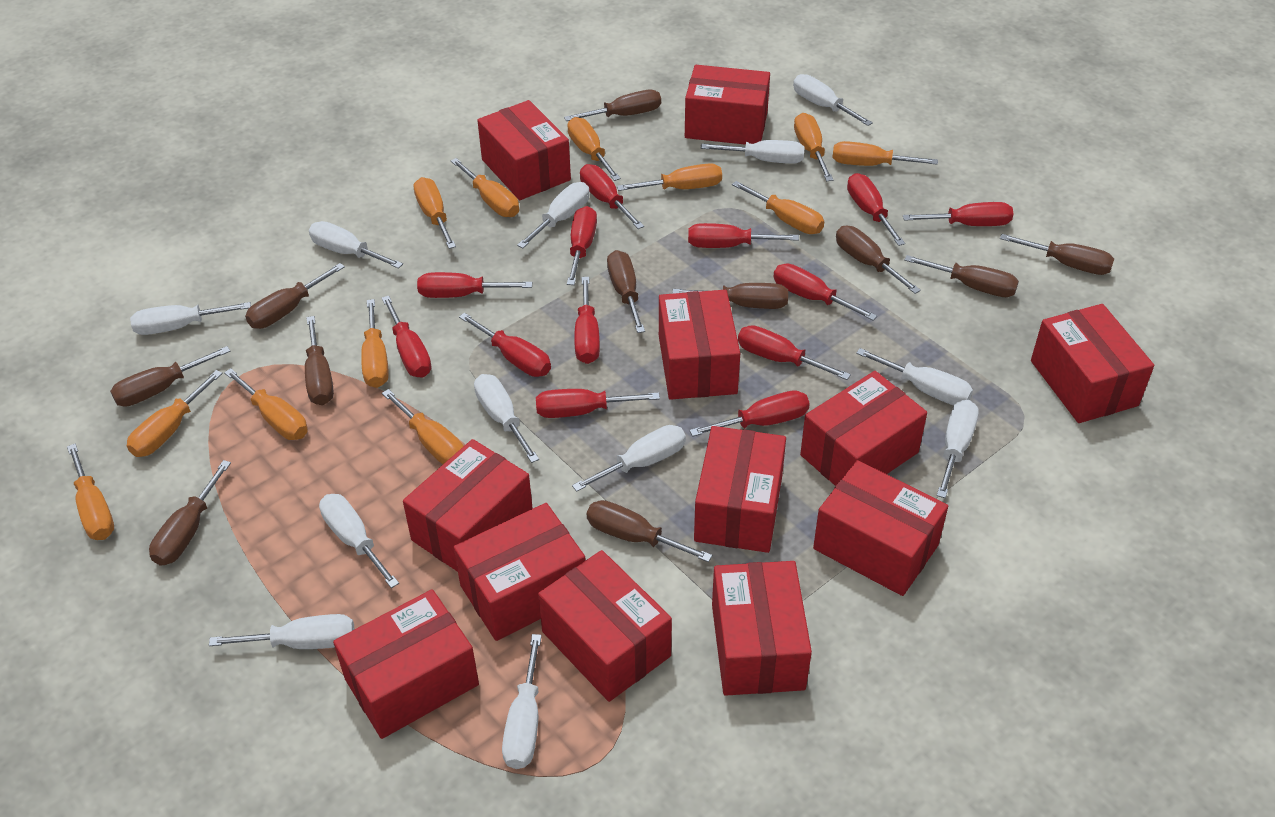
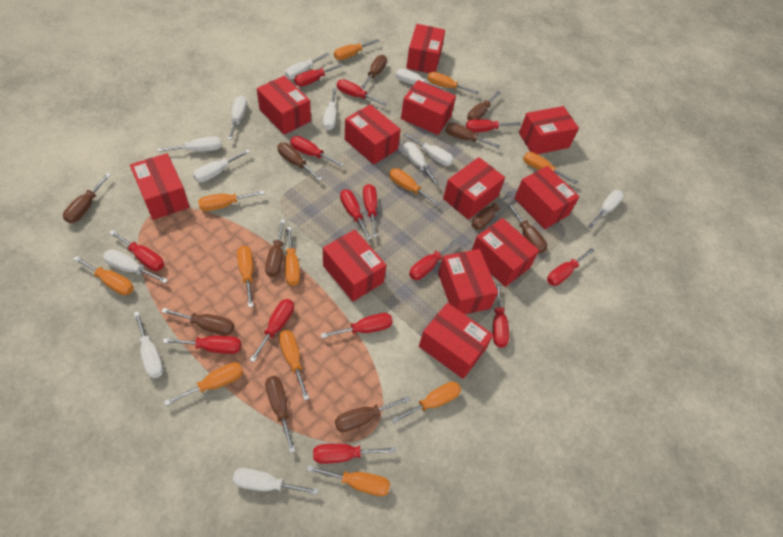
red screwdriver: 13 -> 14

